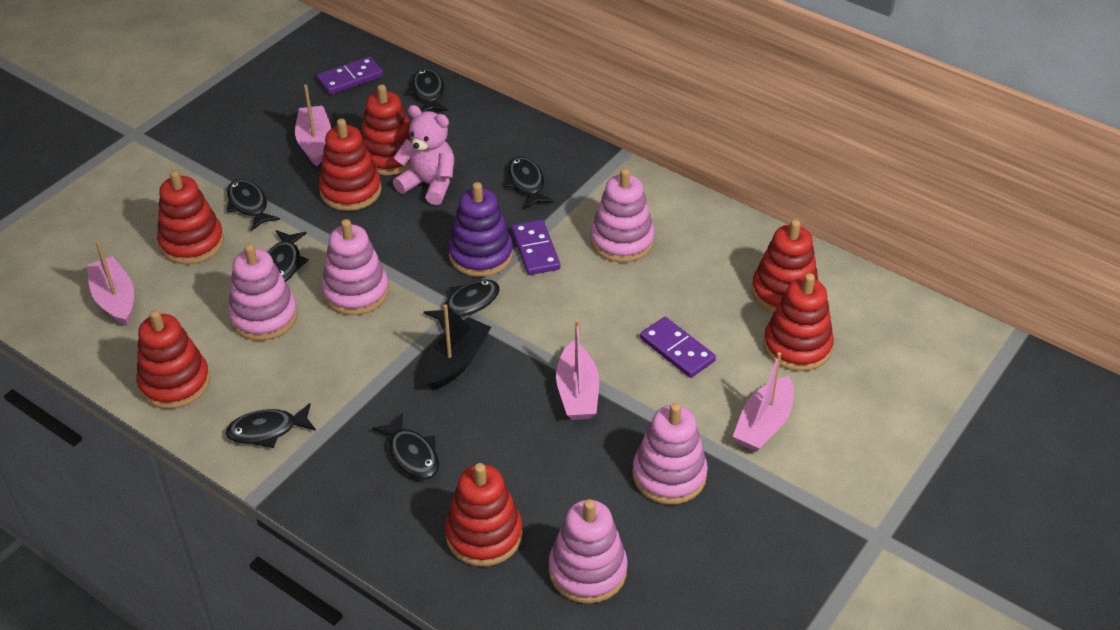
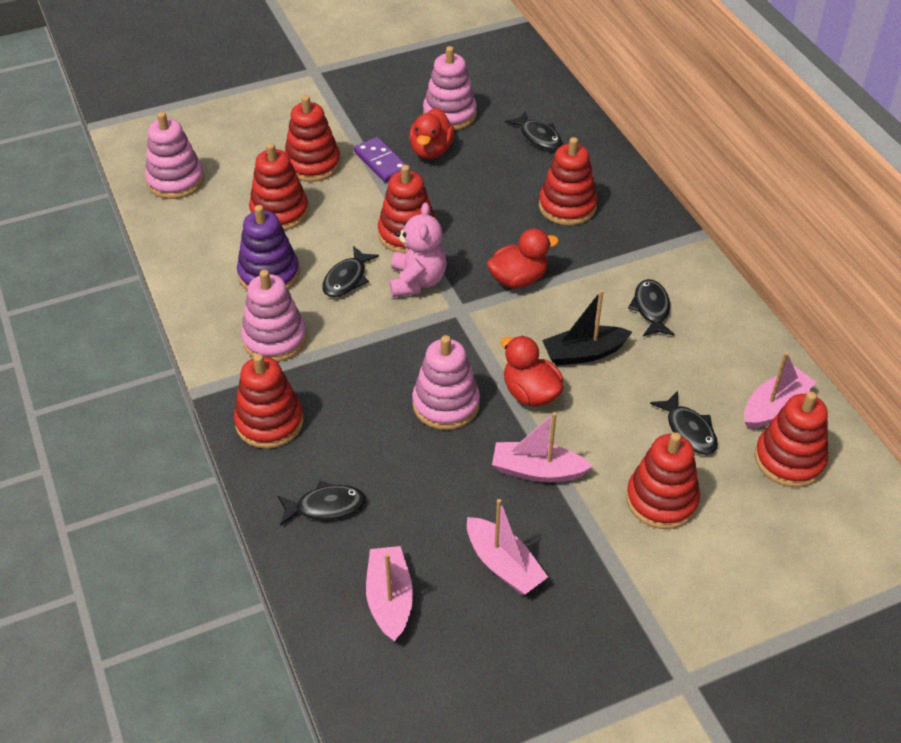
black fish: 7 -> 5
pink stacking toy: 5 -> 4
purple domino: 3 -> 1
red duck: 0 -> 3

